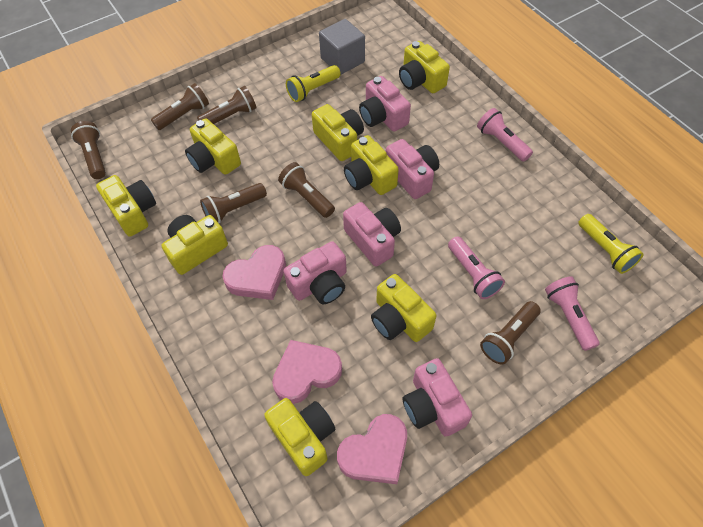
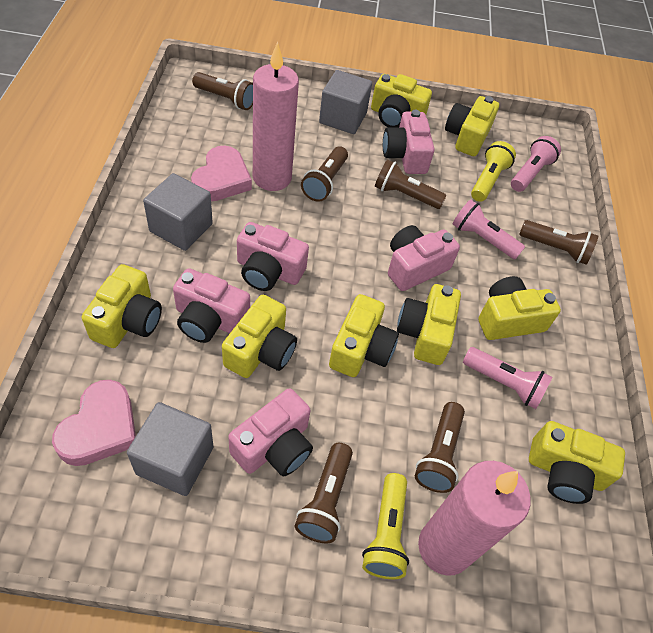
grey cube: 1 -> 3
pink candle: 0 -> 2
pink heart: 3 -> 2

